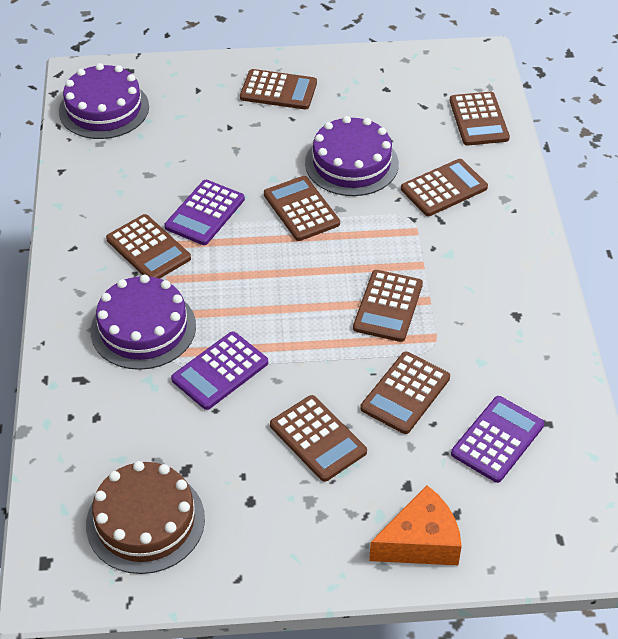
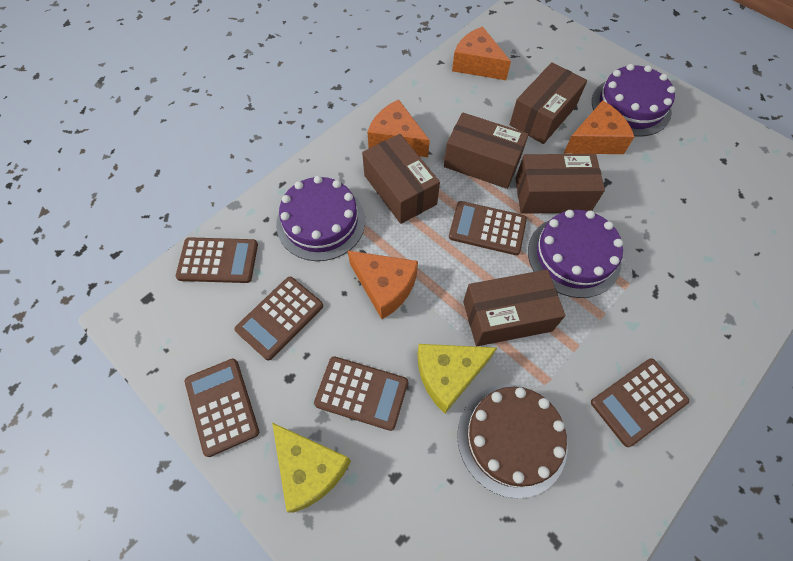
brown box: 0 -> 5
brown calculator: 8 -> 6
orange cheese: 1 -> 4
purple calculator: 3 -> 0
yellow cheese: 0 -> 2

